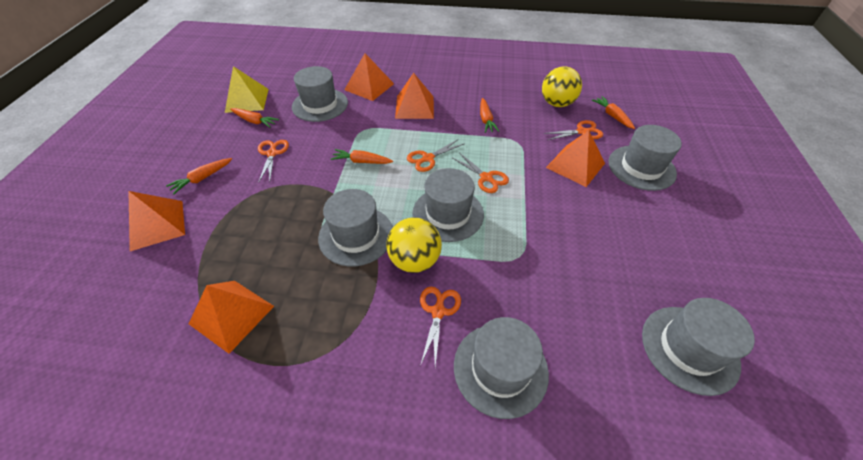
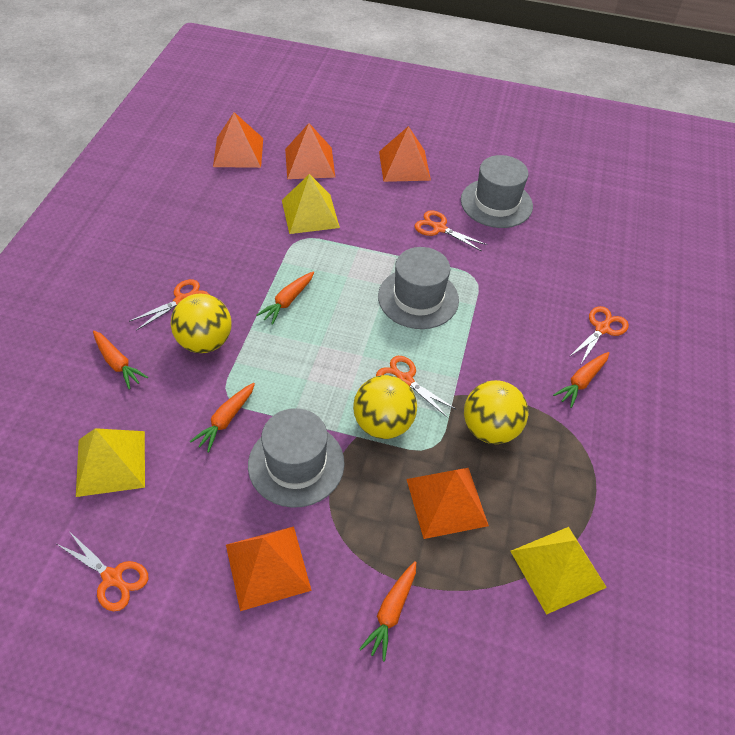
grey hat: 6 -> 3
yellow ball: 2 -> 3
yellow pyramid: 1 -> 3

